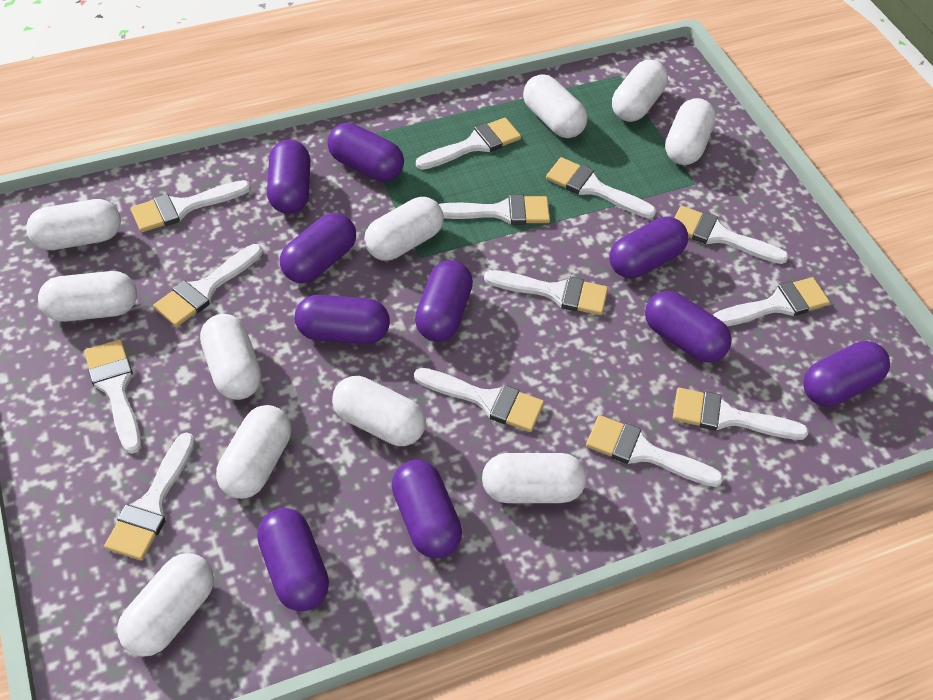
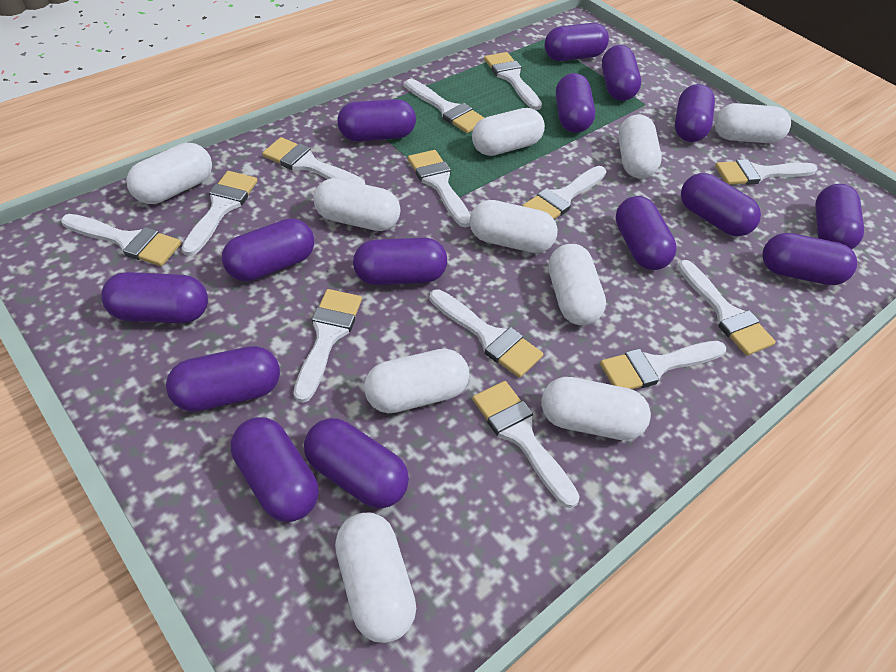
purple capsule: 10 -> 15
white capsule: 11 -> 10

